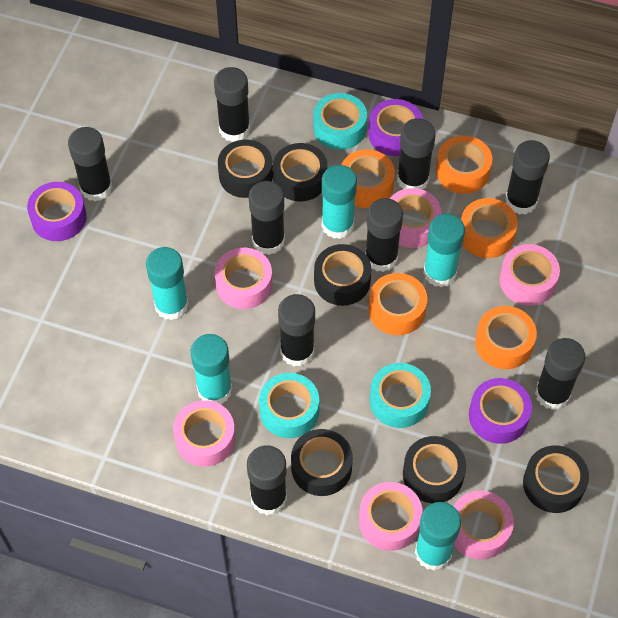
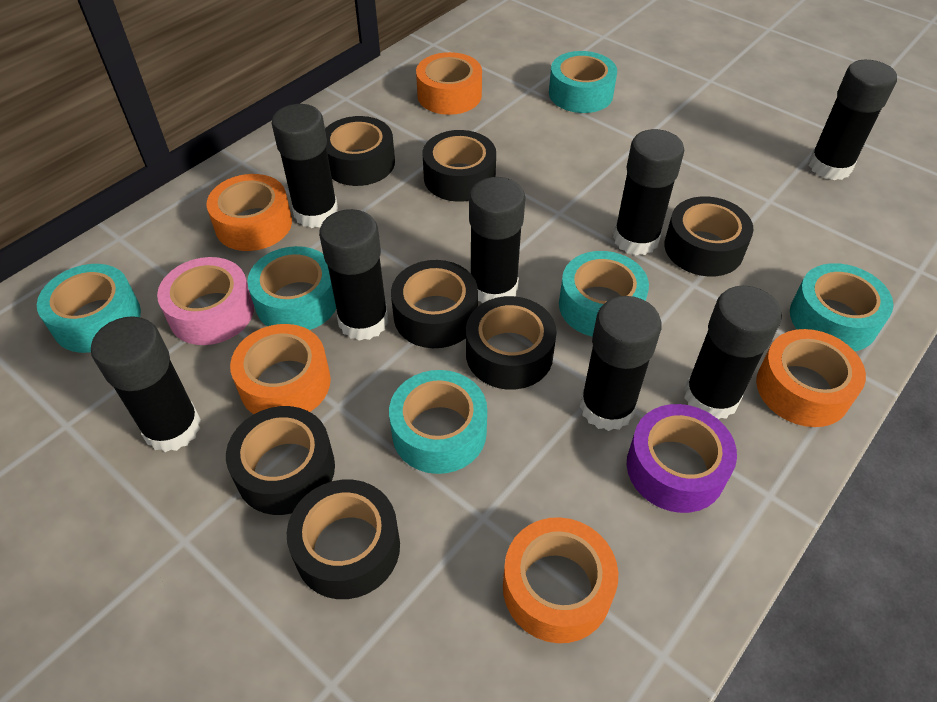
black glue stick: 9 -> 8
black tape: 6 -> 7
pink tape: 6 -> 1
purple tape: 3 -> 1
turquoise glue stick: 5 -> 0
turquoise tape: 3 -> 6

